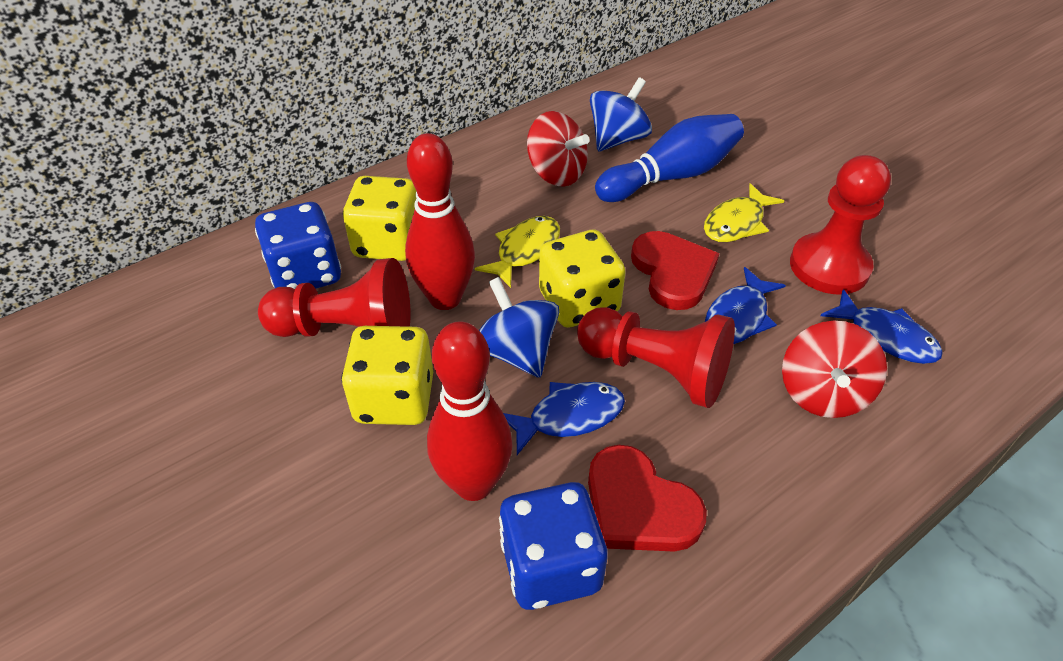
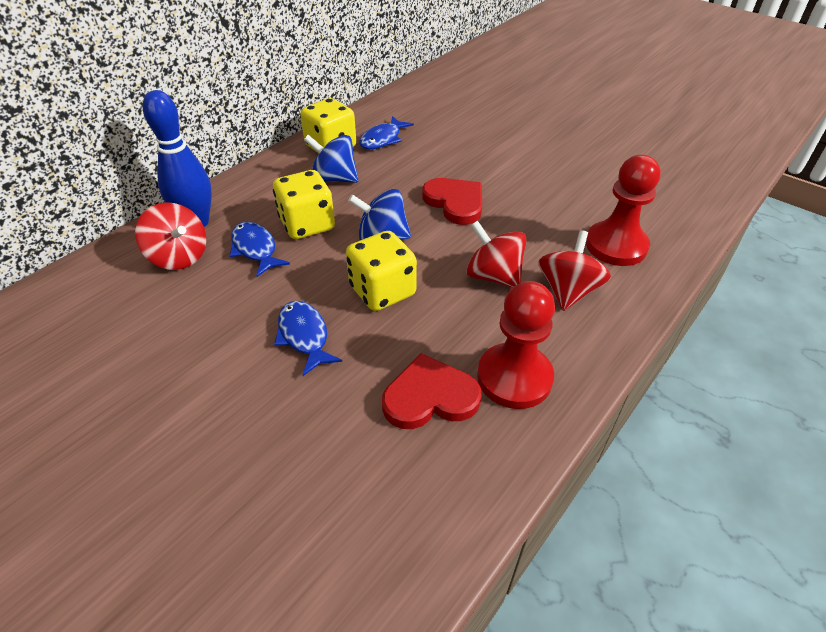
blue dice: 2 -> 0
red bowling pin: 2 -> 0
red pawn: 3 -> 2
red spinning top: 2 -> 3
yellow fish: 2 -> 0

